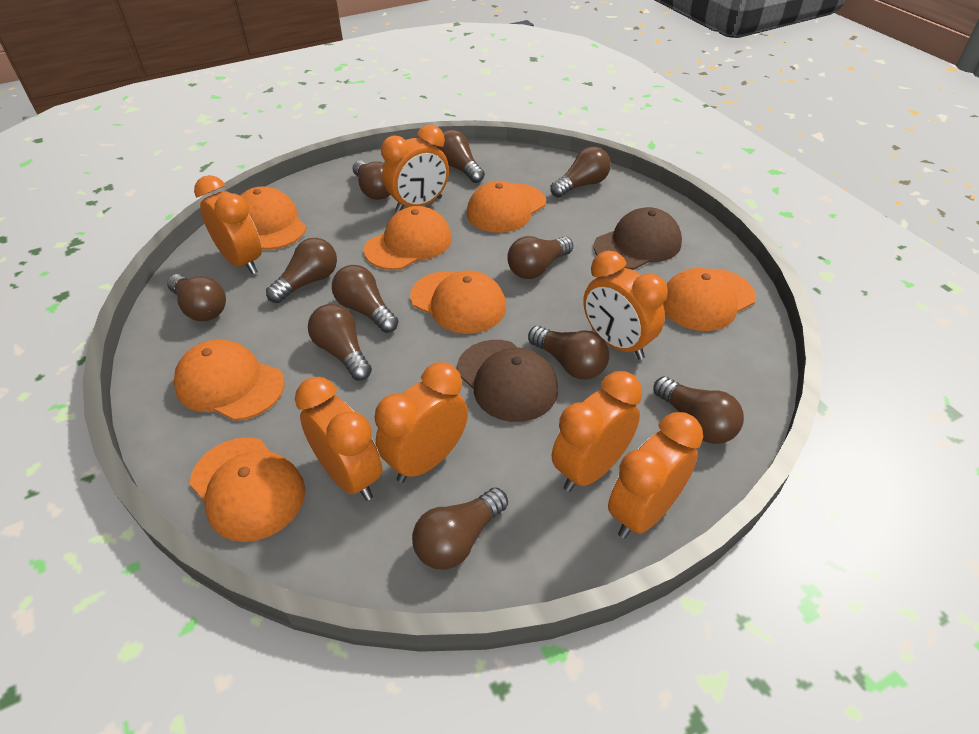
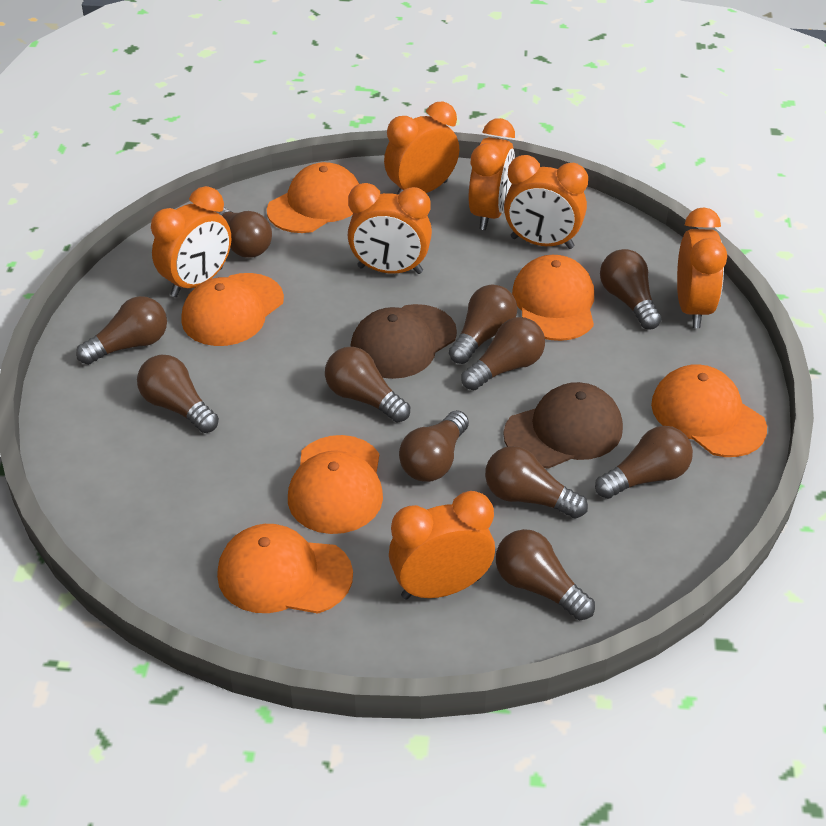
orange cap: 7 -> 6

